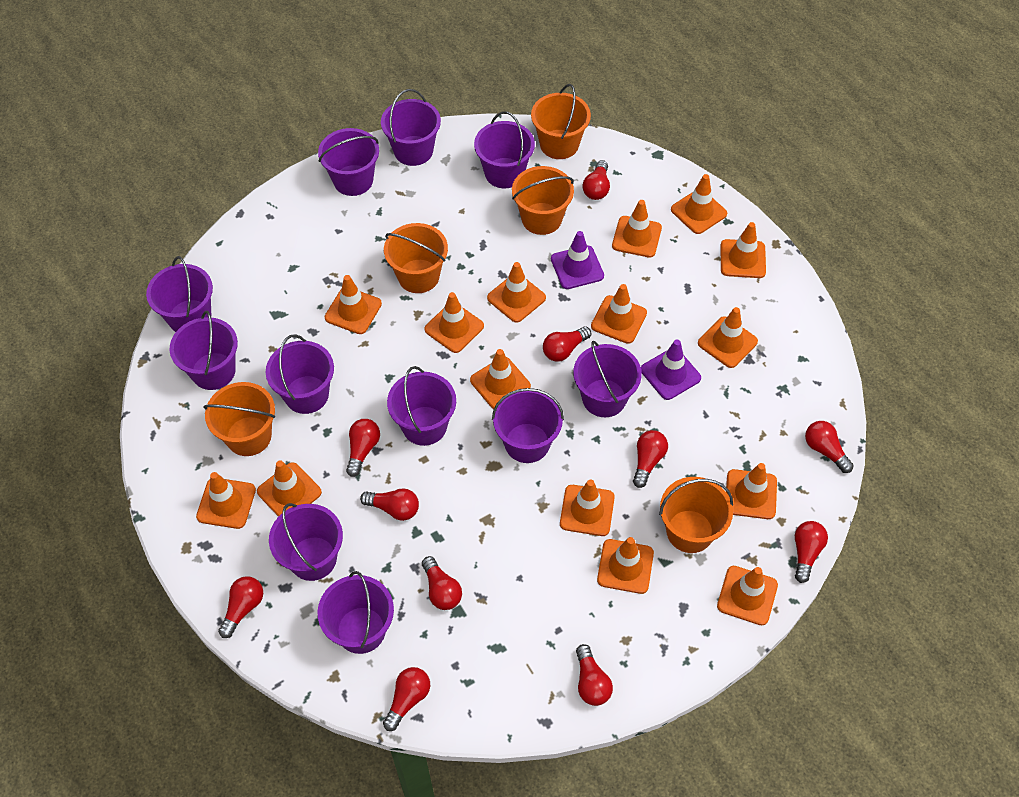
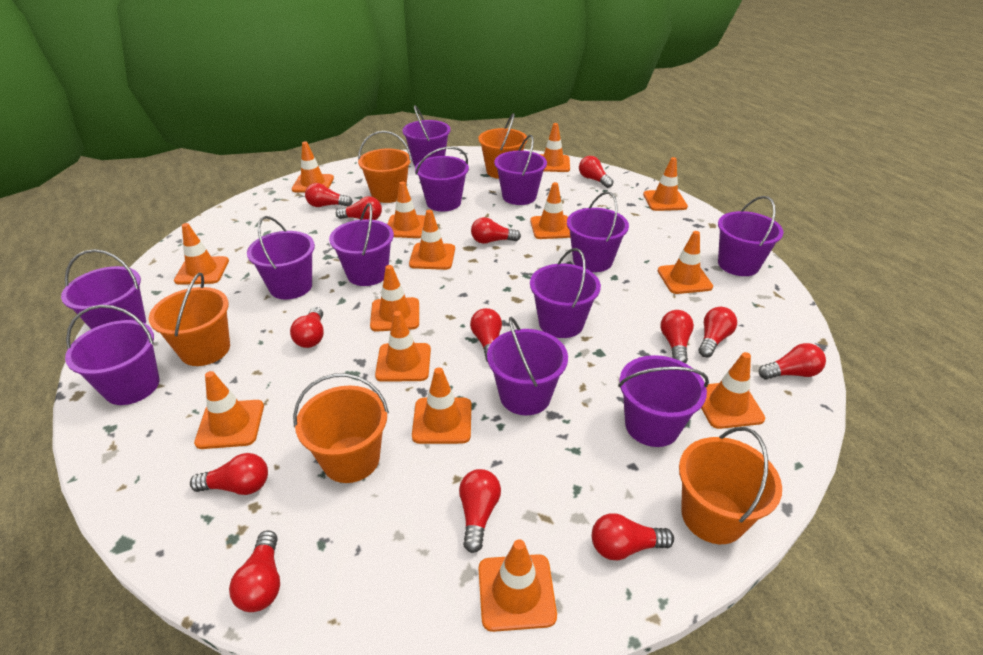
orange traffic cone: 15 -> 14
purple bucket: 11 -> 12
purple traffic cone: 2 -> 0
red light bulb: 11 -> 13

